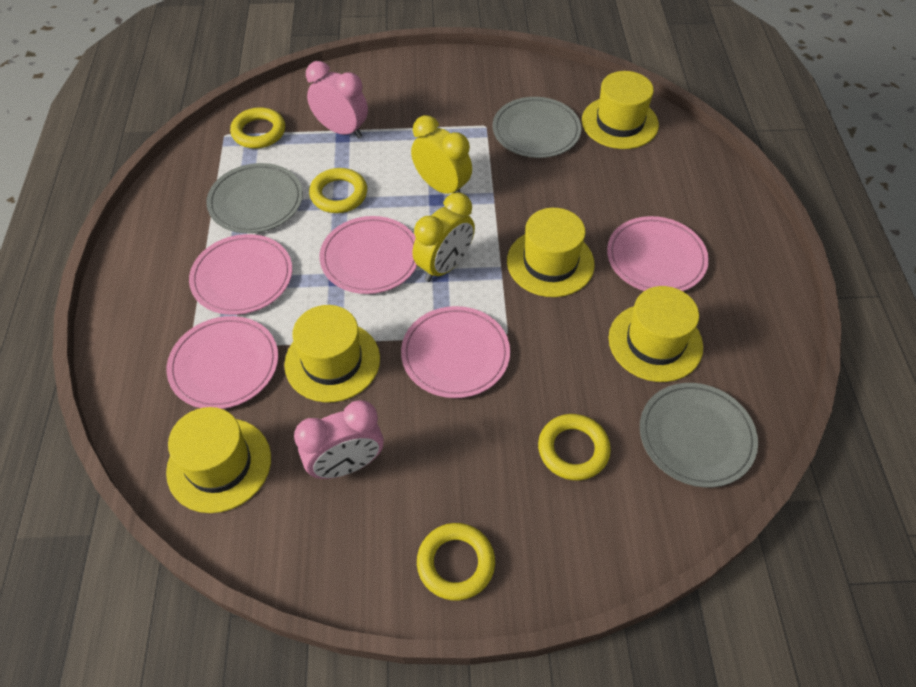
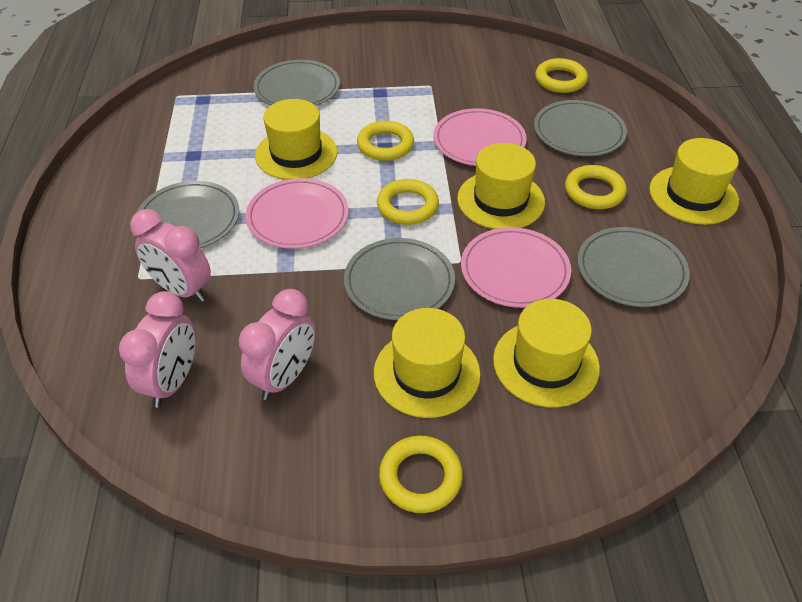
grey plate: 3 -> 5
pink clock: 2 -> 3
pink plate: 5 -> 3
yellow clock: 2 -> 0
yellow ring: 4 -> 5

